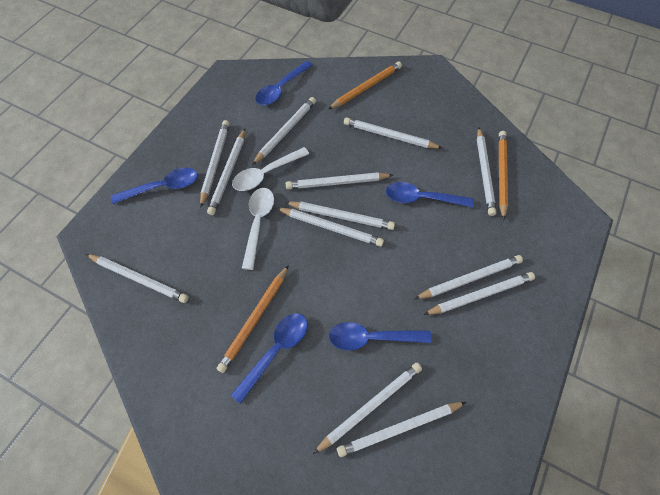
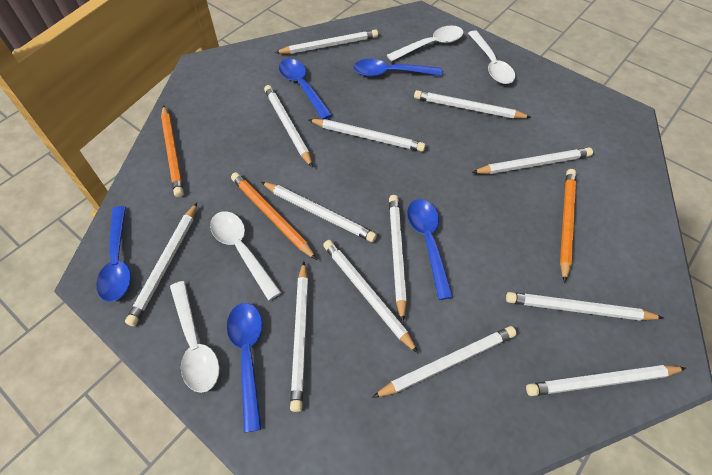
white spoon: 2 -> 4

